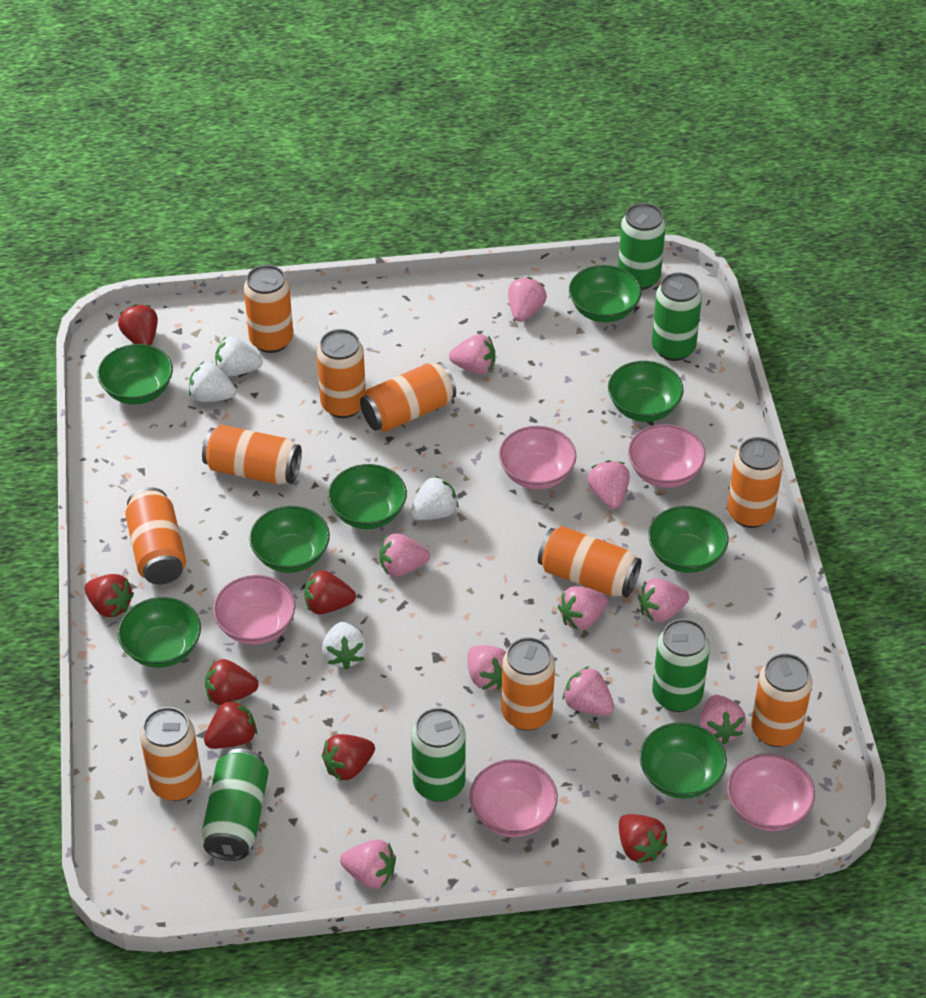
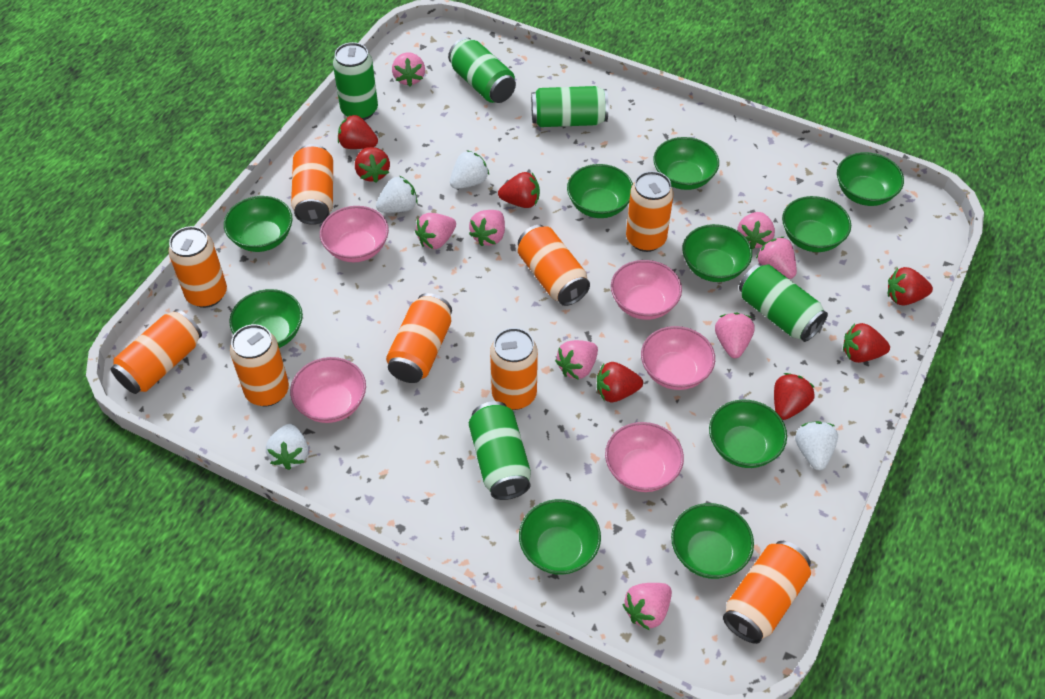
green bowl: 8 -> 10
orange can: 10 -> 9
pink strawberry: 10 -> 8

